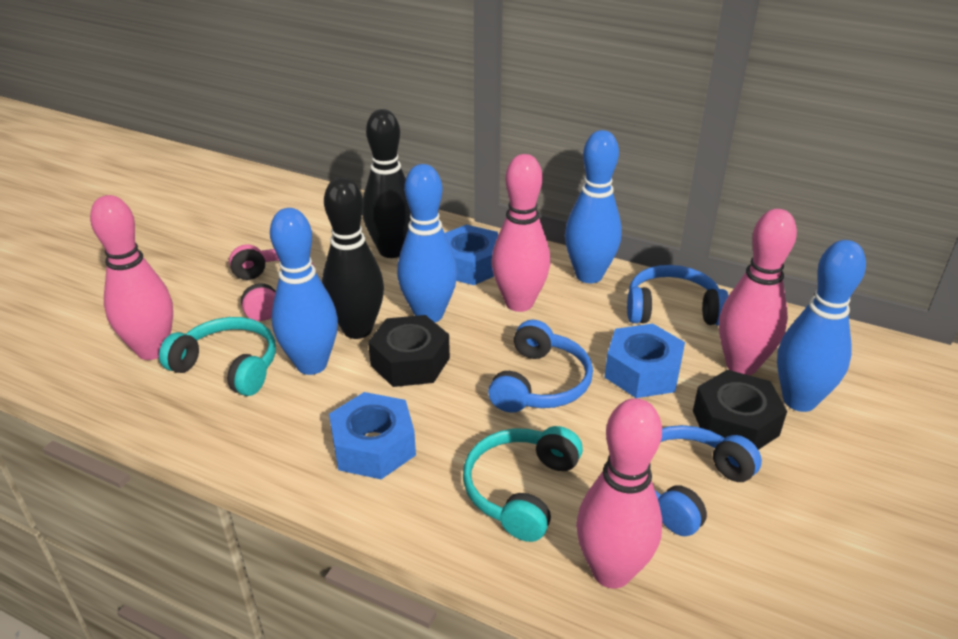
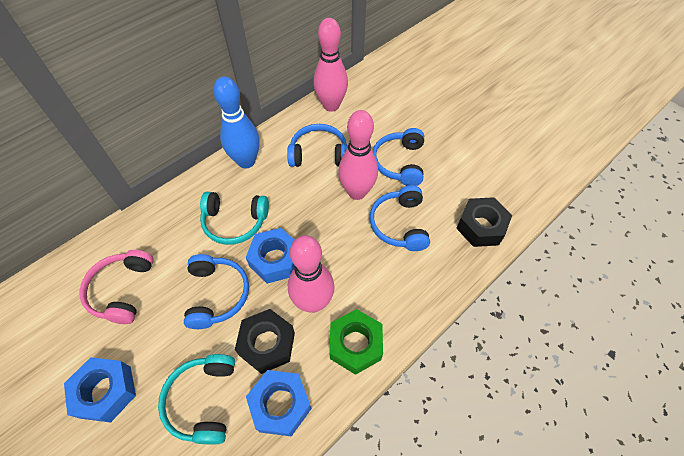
black bowling pin: 2 -> 0
blue bowling pin: 4 -> 1
blue headphones: 3 -> 4
green nut: 0 -> 1
pink bowling pin: 4 -> 3

